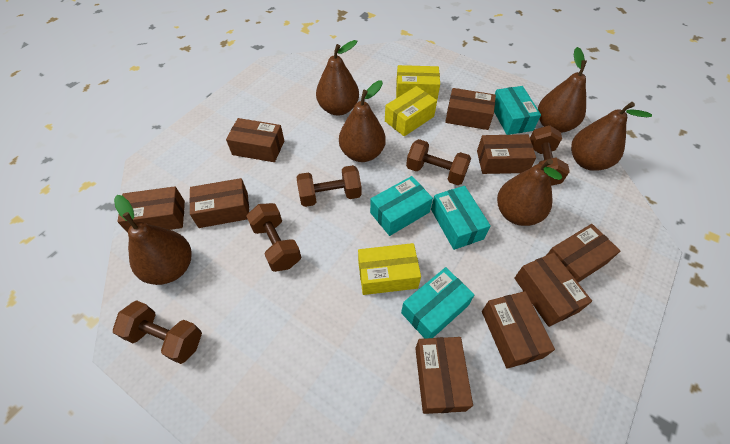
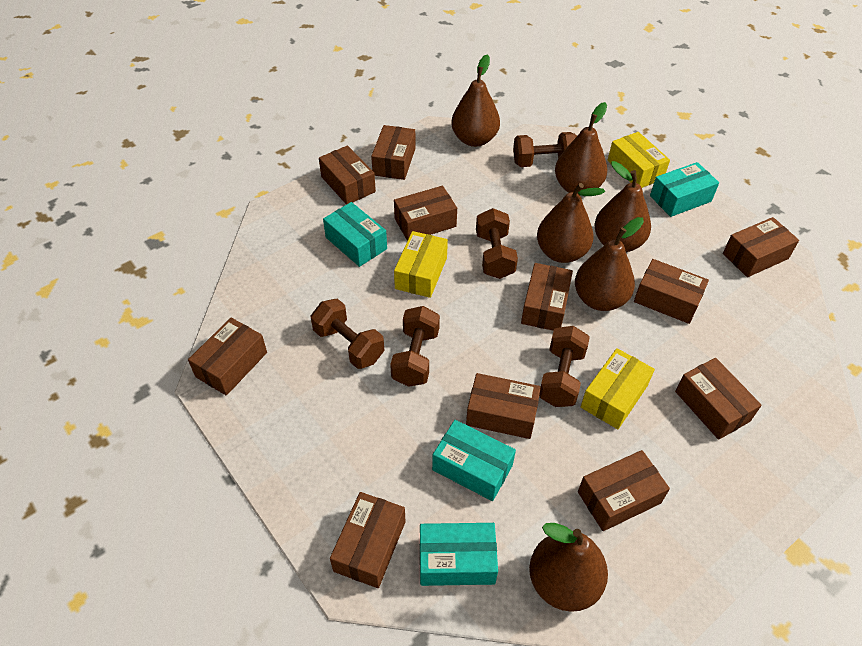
brown box: 9 -> 11

